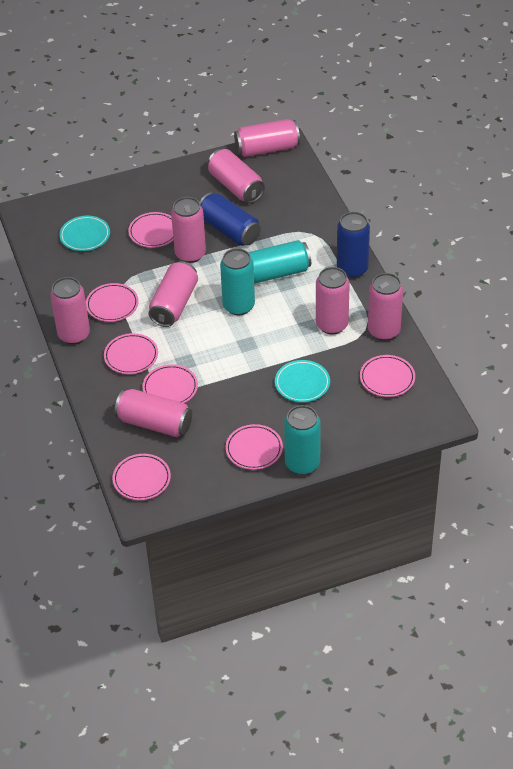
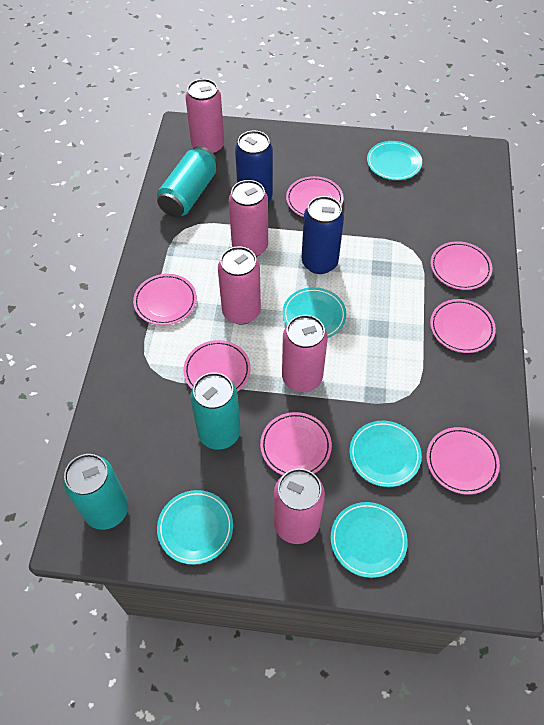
pink can: 8 -> 5
turquoise plate: 2 -> 5

